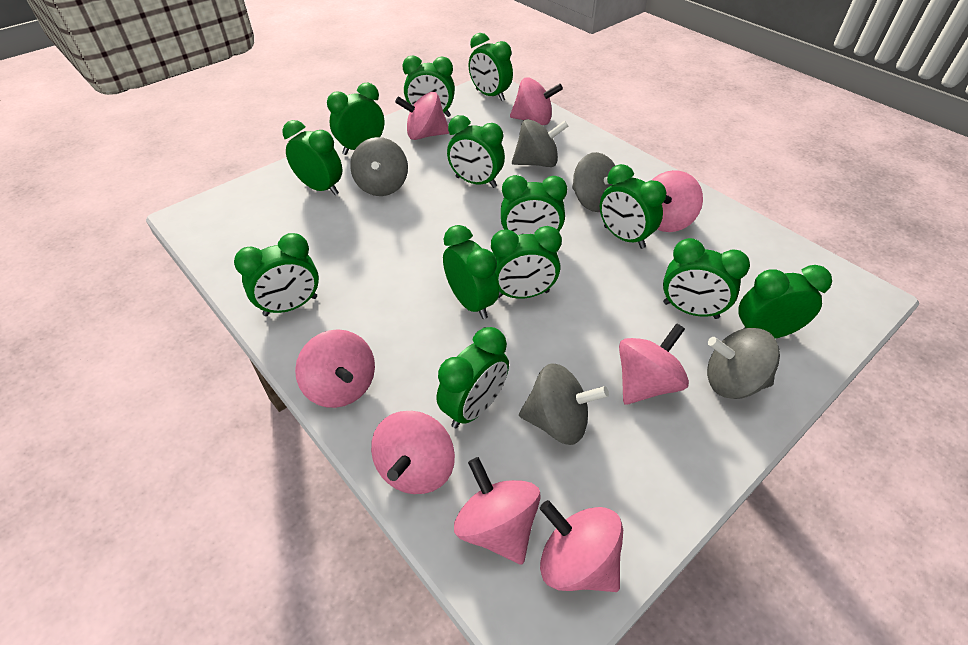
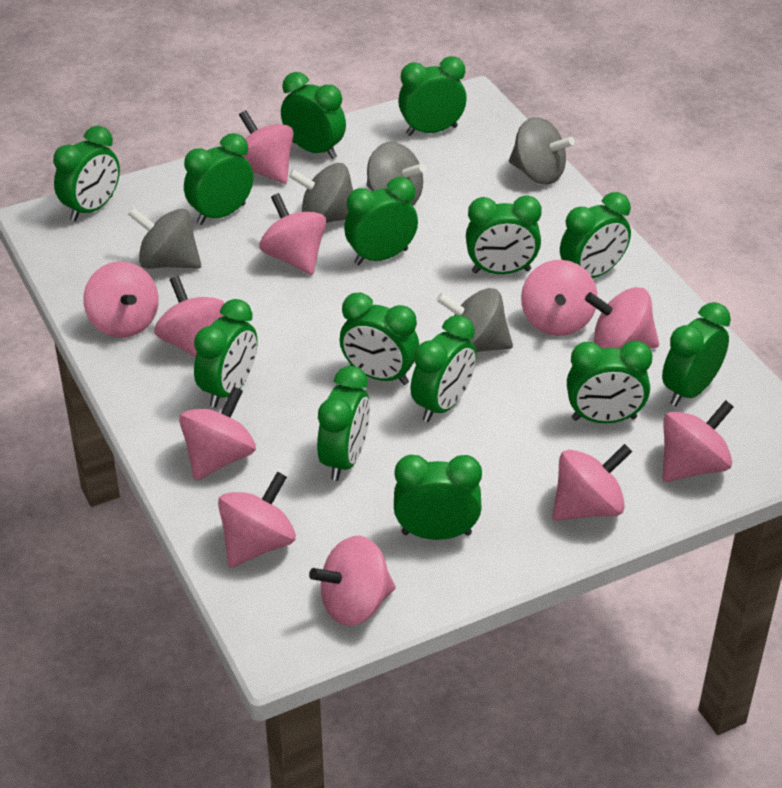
green clock: 13 -> 14
pink spinning top: 8 -> 11

